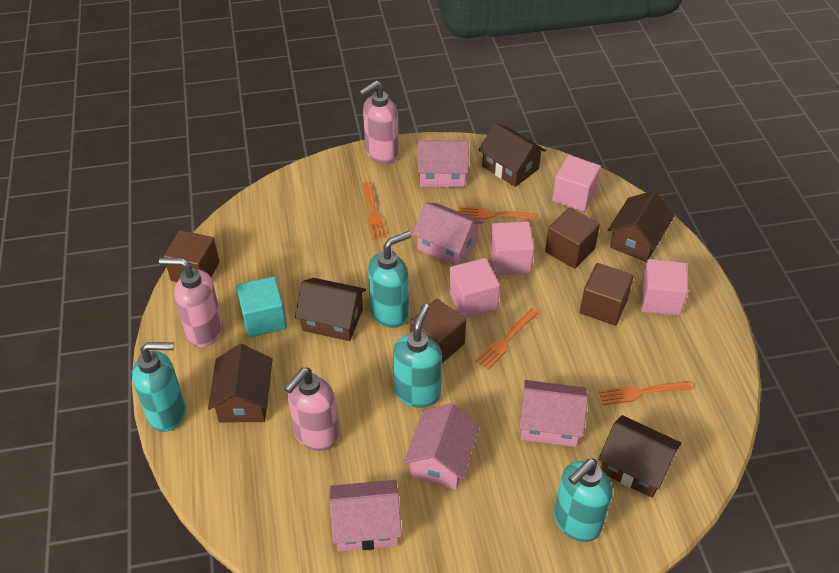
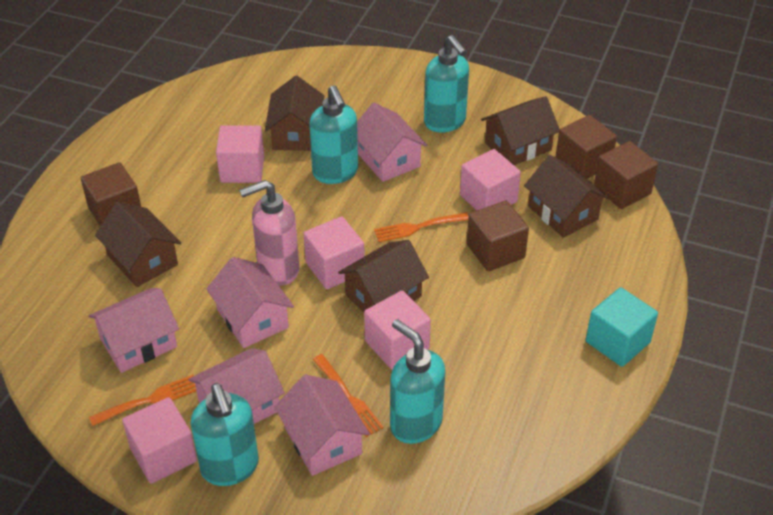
orange fork: 4 -> 3
pink cube: 4 -> 5
pink soap dispenser: 3 -> 1

